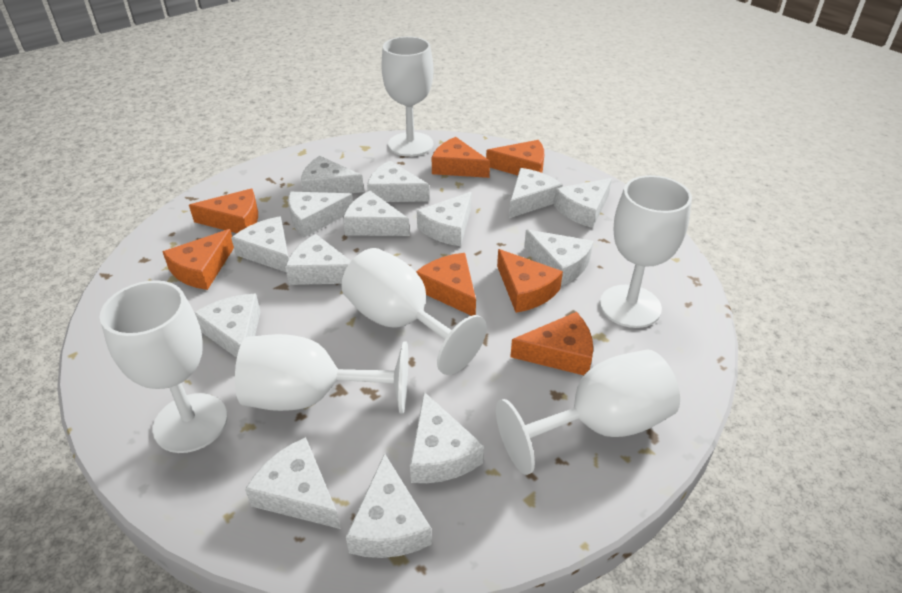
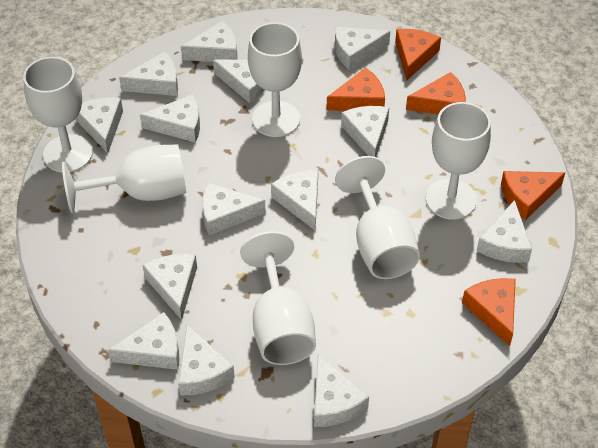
orange cheese: 7 -> 5

